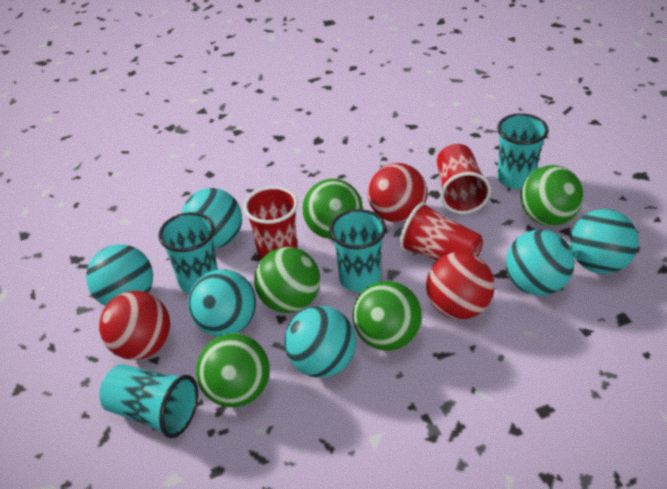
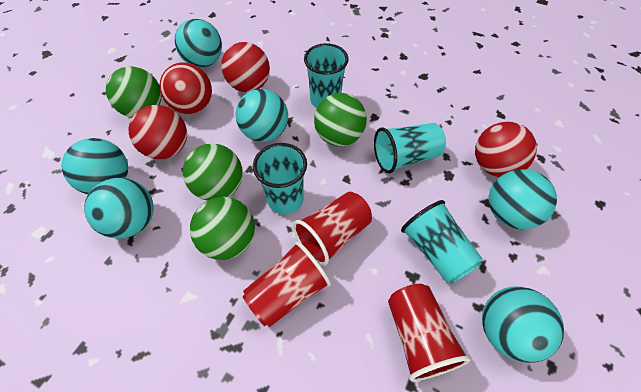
green ball: 5 -> 4
red ball: 3 -> 4

